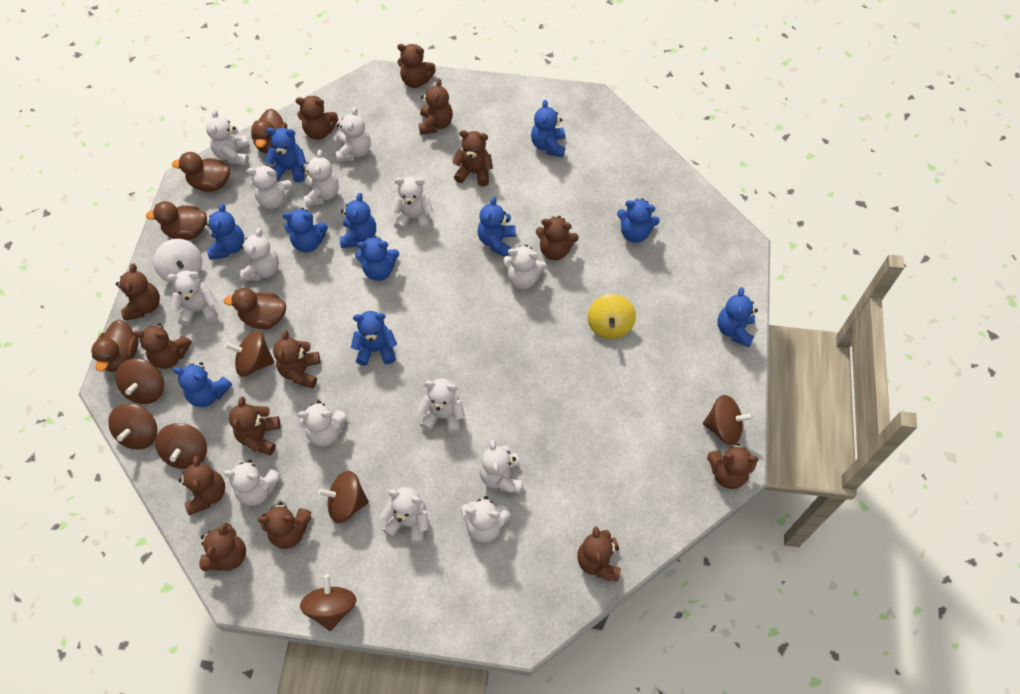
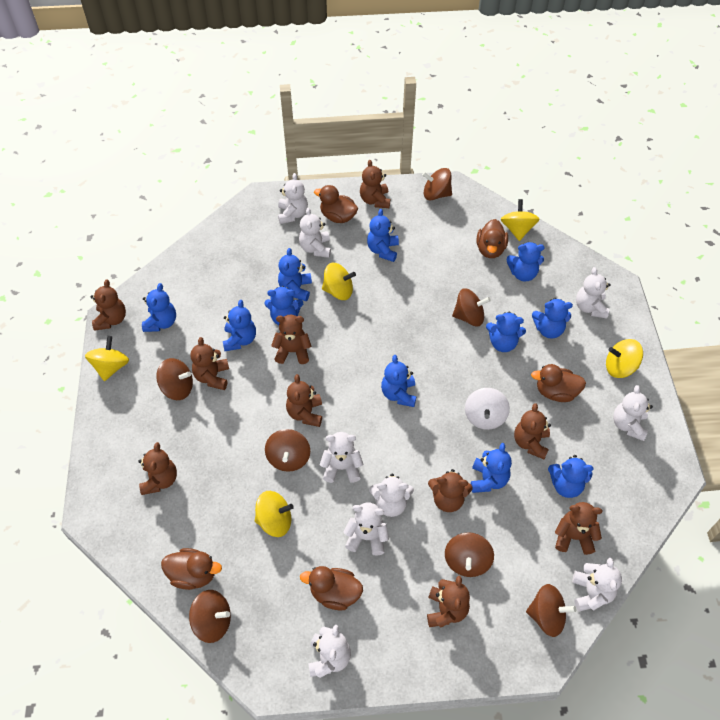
brown teddy bear: 14 -> 10
white teddy bear: 14 -> 9
yellow spinning top: 1 -> 5

